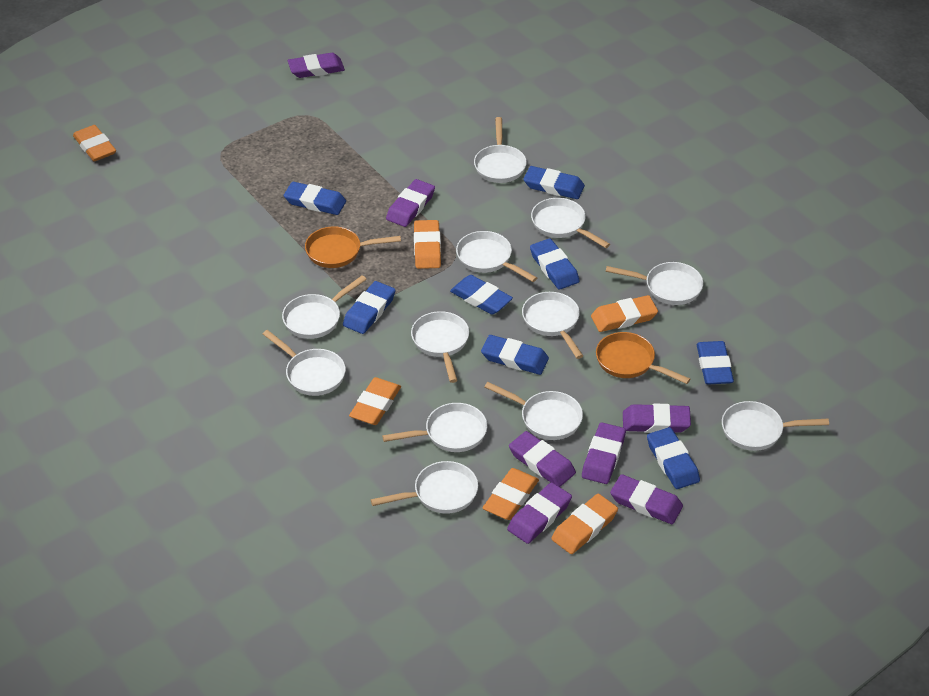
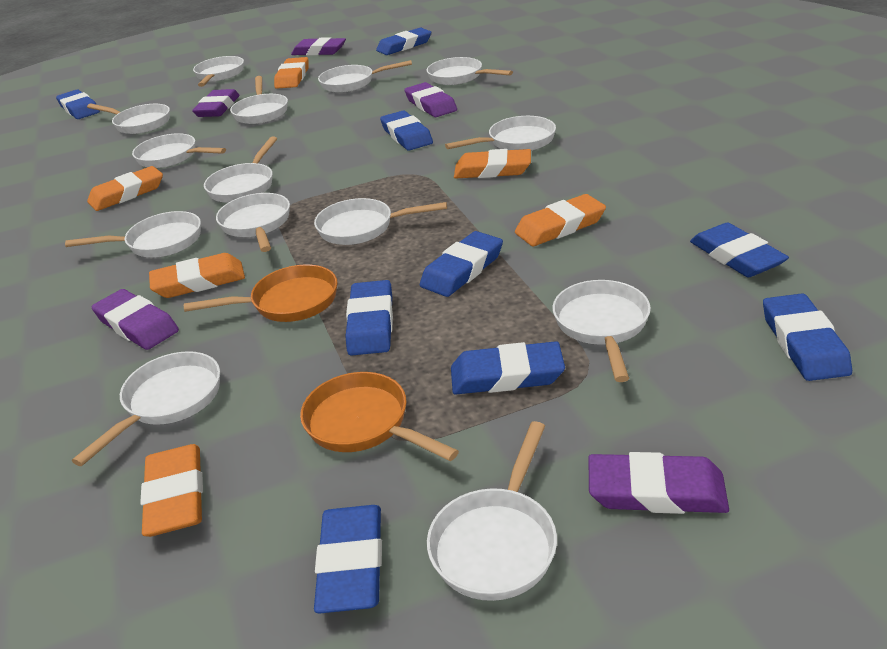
blue eraser: 8 -> 9
purple eraser: 7 -> 5
white pan: 12 -> 14

